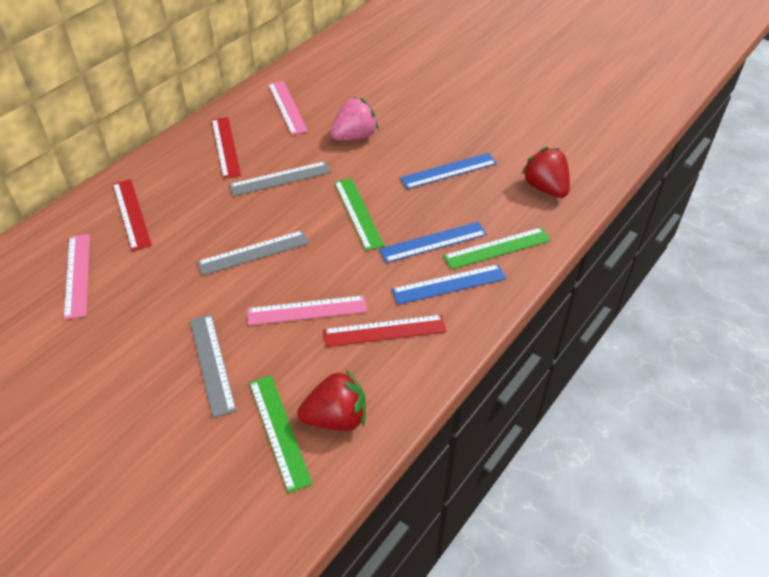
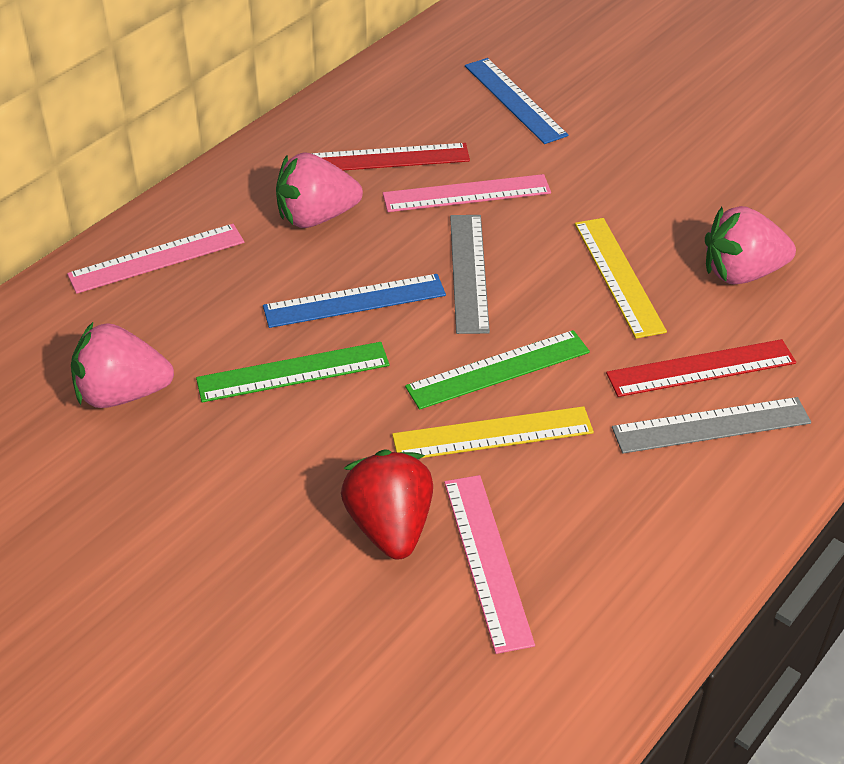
blue ruler: 3 -> 2
green ruler: 3 -> 2
grey ruler: 3 -> 2
pink strawberry: 1 -> 3
red ruler: 3 -> 2
red strawberry: 2 -> 1
yellow ruler: 0 -> 2

